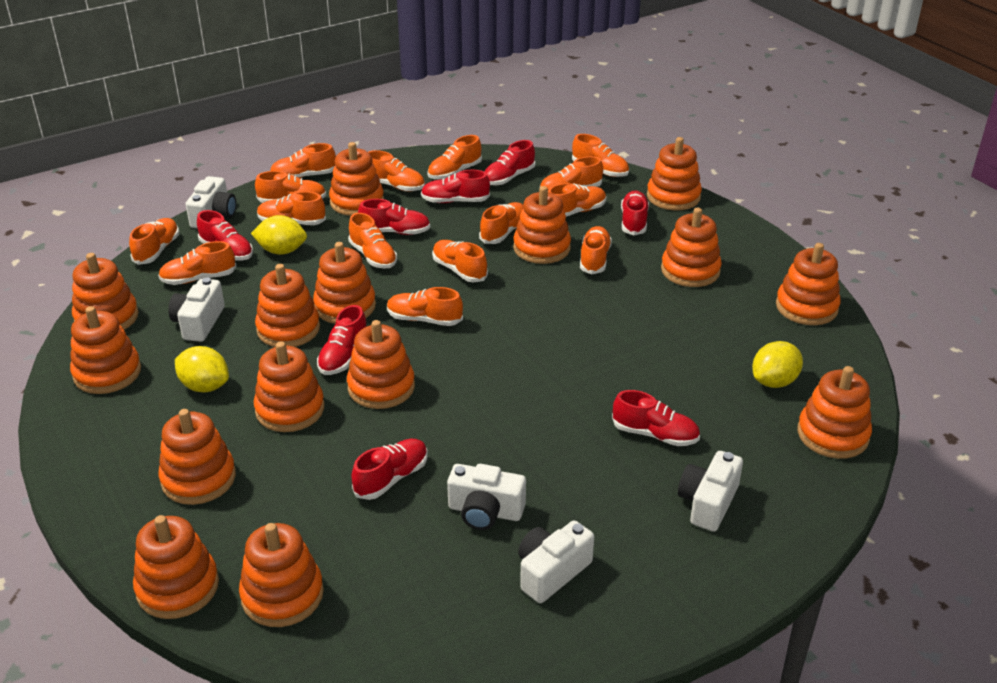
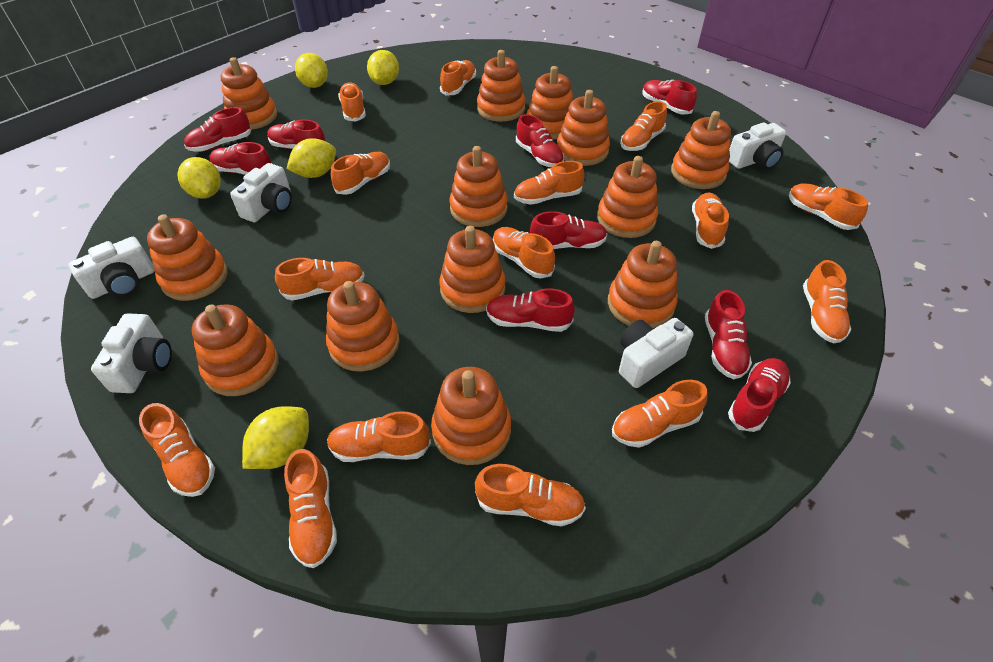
orange stacking toy: 15 -> 13
red shoe: 8 -> 9
yellow lemon: 3 -> 5

